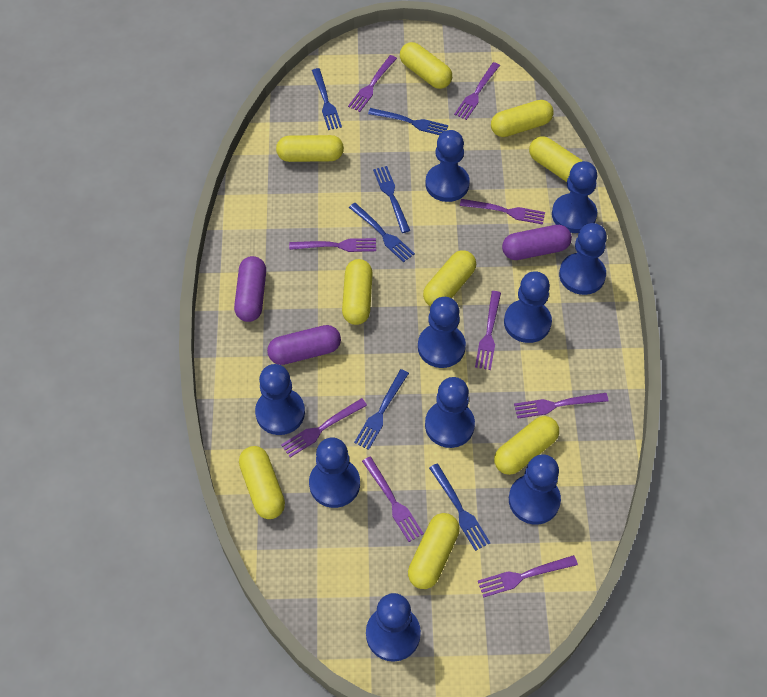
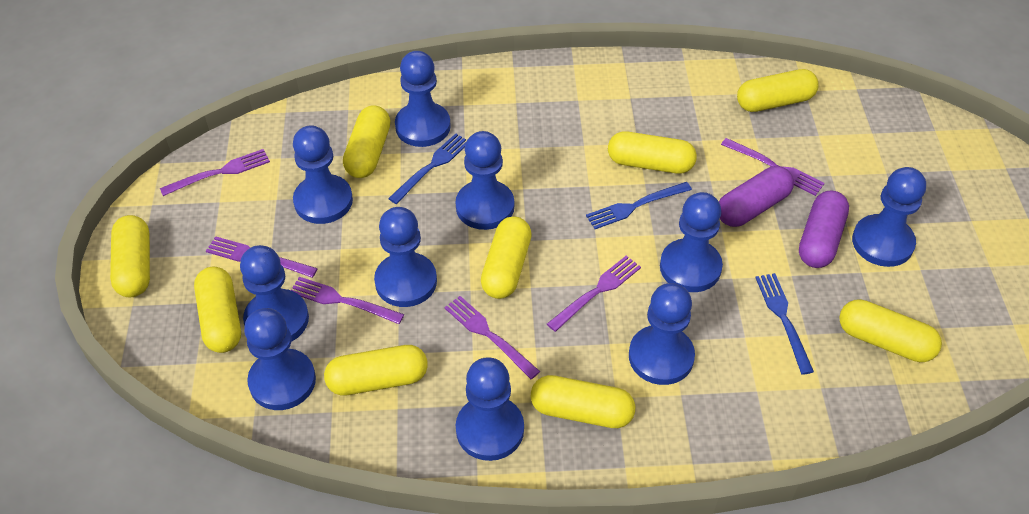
blue fork: 6 -> 3
purple capsule: 3 -> 2
purple fork: 9 -> 6

